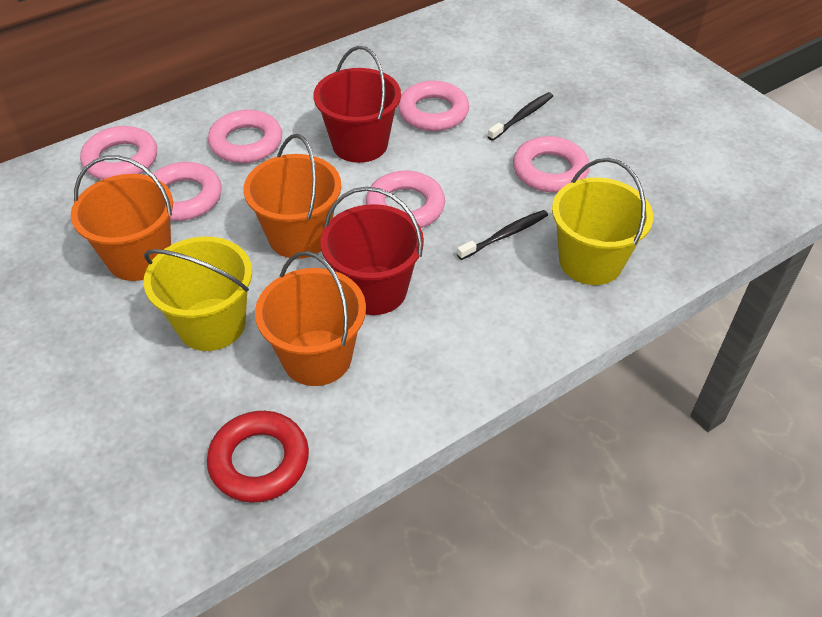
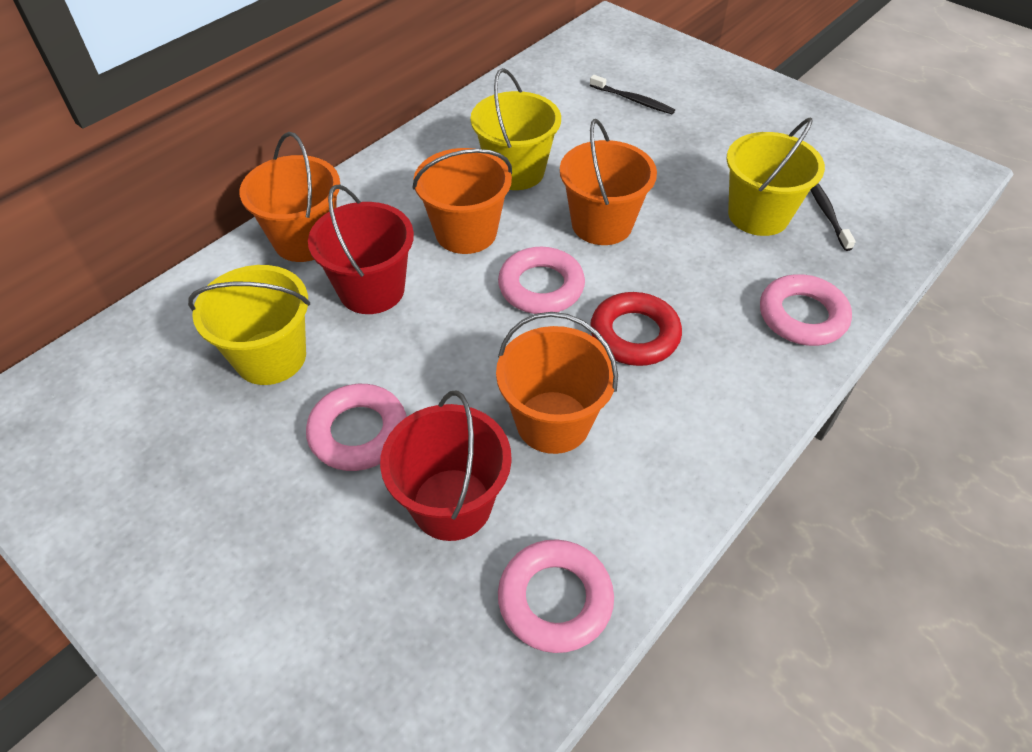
orange bucket: 3 -> 4
pink ring: 6 -> 4
yellow bucket: 2 -> 3

